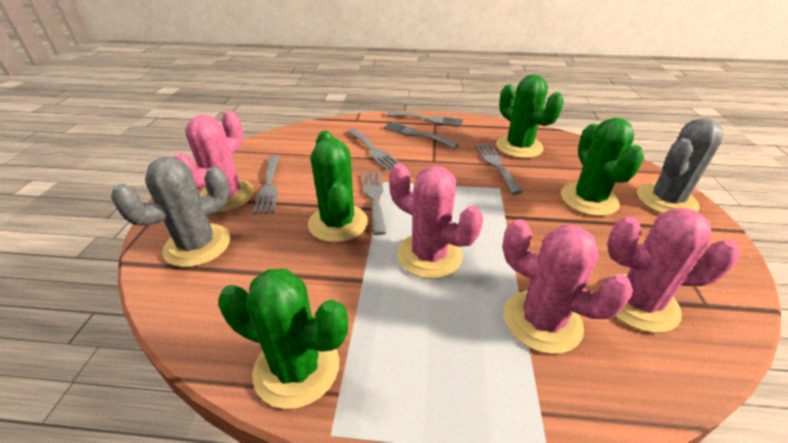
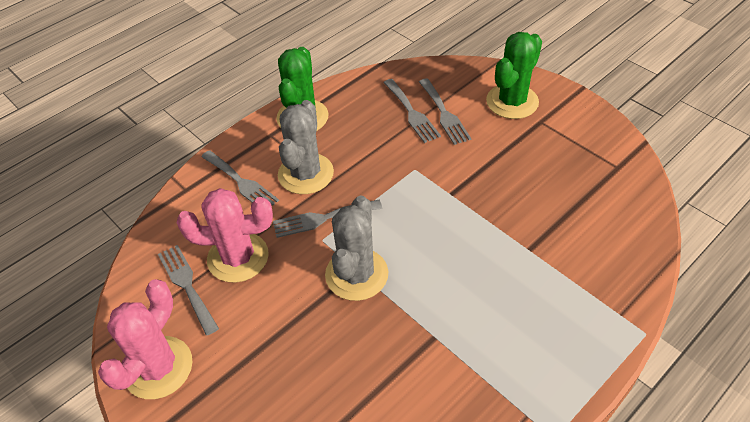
green cactus: 4 -> 2
grey fork: 6 -> 5
pink cactus: 4 -> 2

